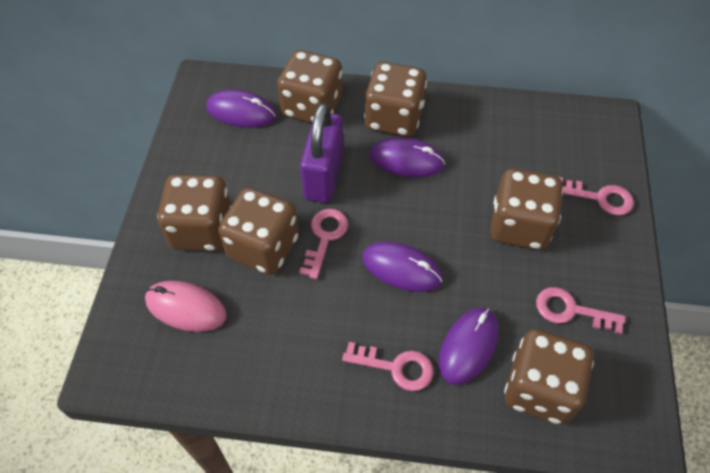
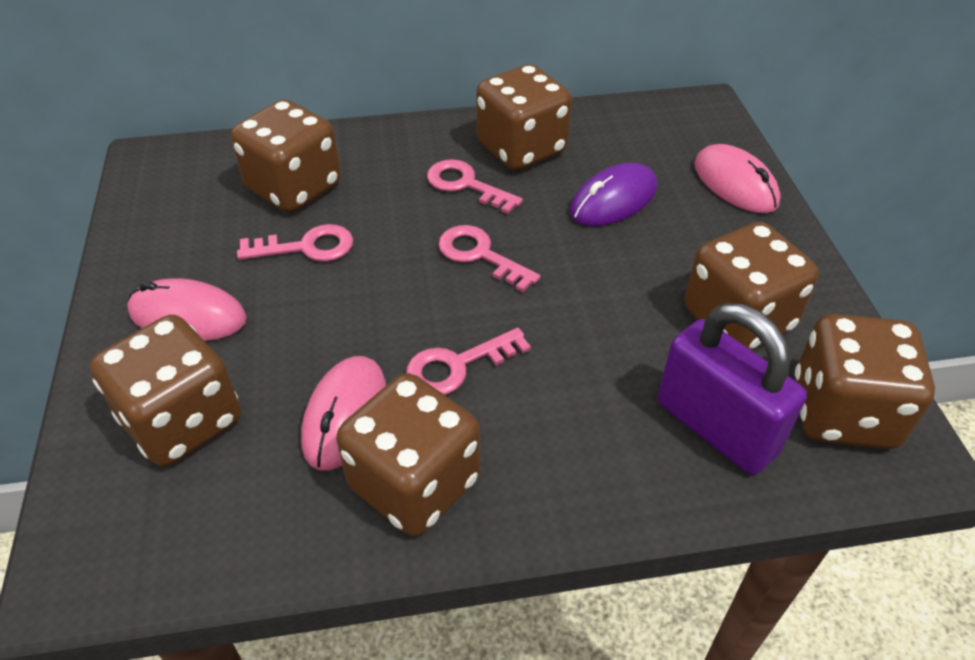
pink mouse: 1 -> 3
purple mouse: 4 -> 1

